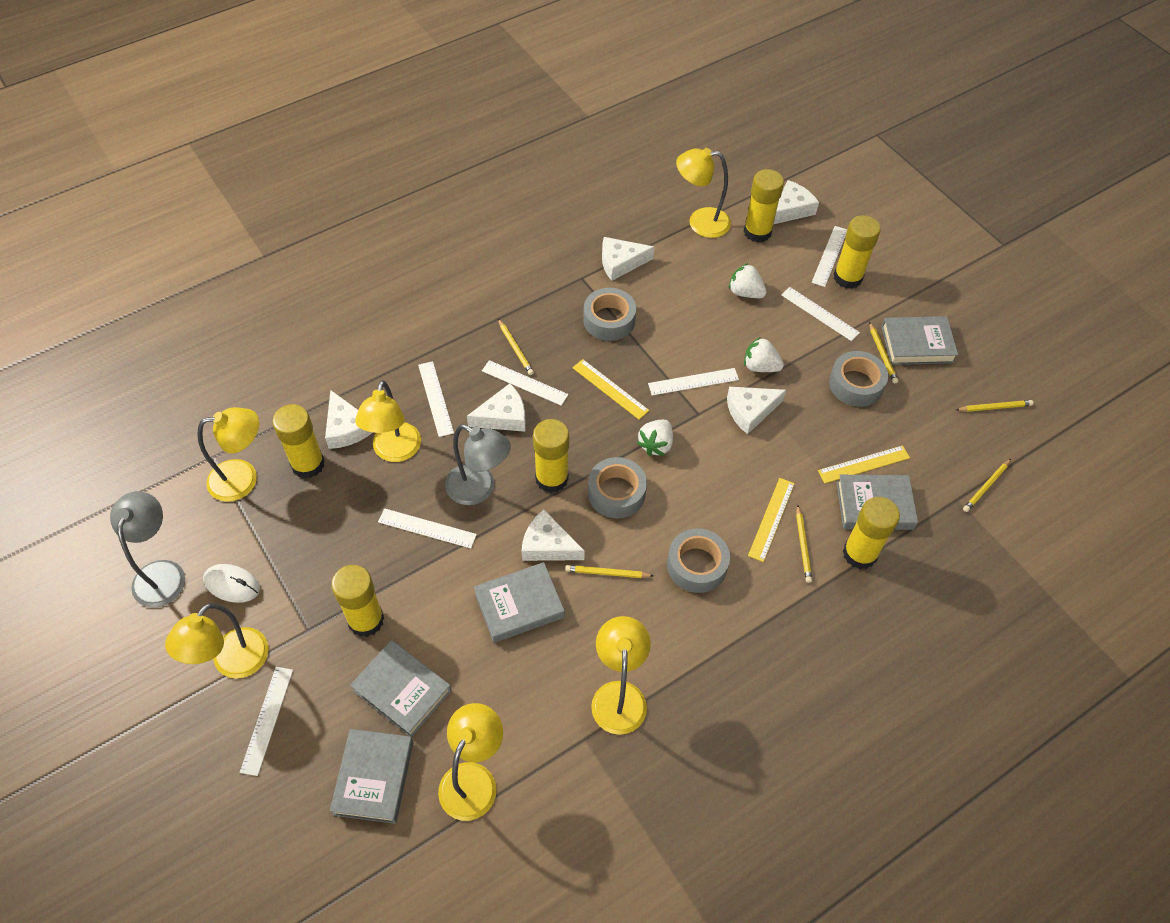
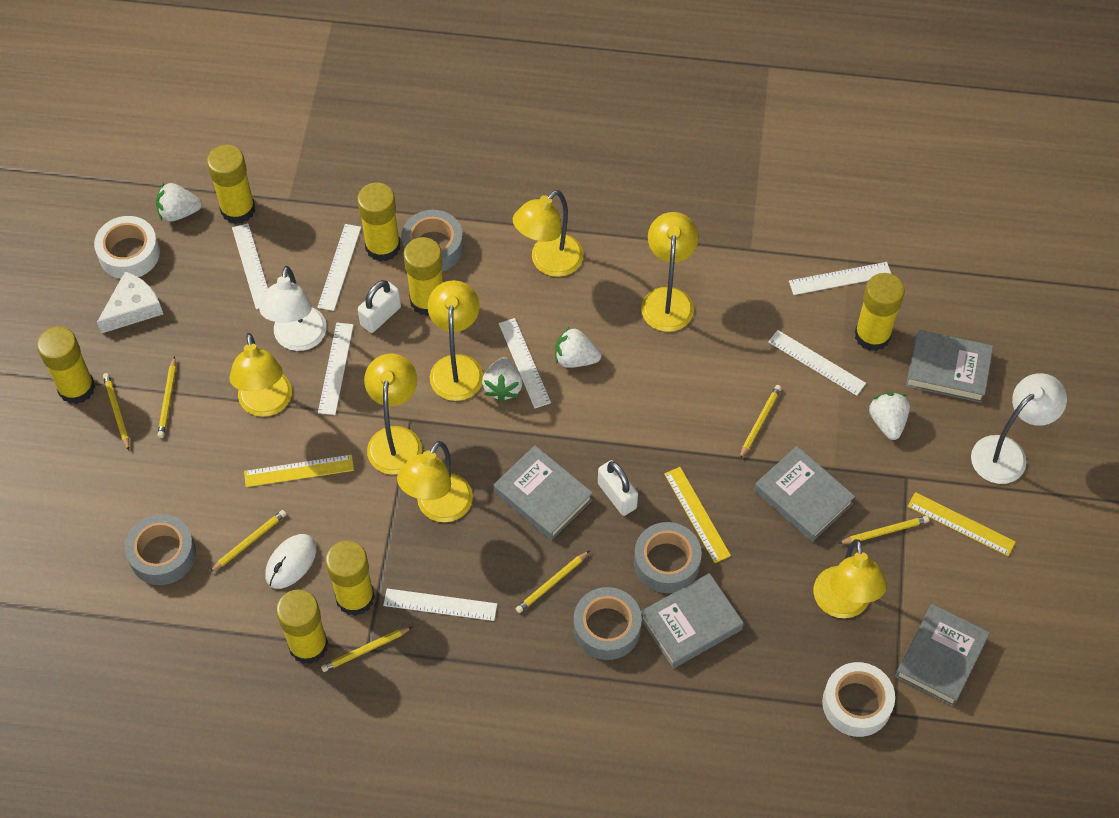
grey lamp: 2 -> 0
white cheese: 6 -> 1
white lamp: 0 -> 2
white padlock: 0 -> 2
white strawberry: 3 -> 4
white tape: 0 -> 2
yellow glue stick: 6 -> 7
yellow lamp: 6 -> 7
yellow pencil: 6 -> 7

